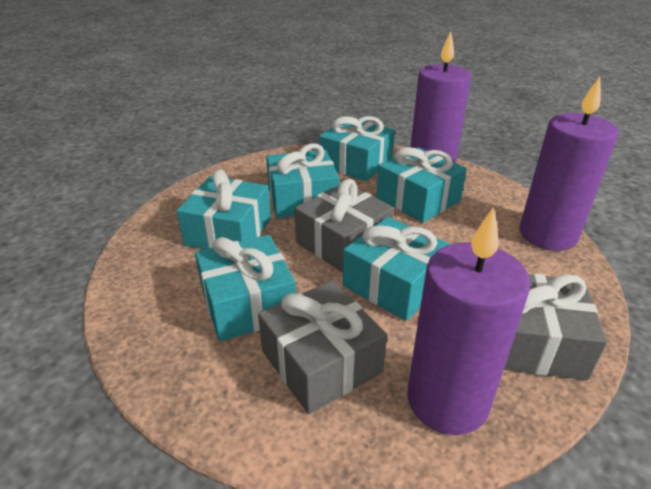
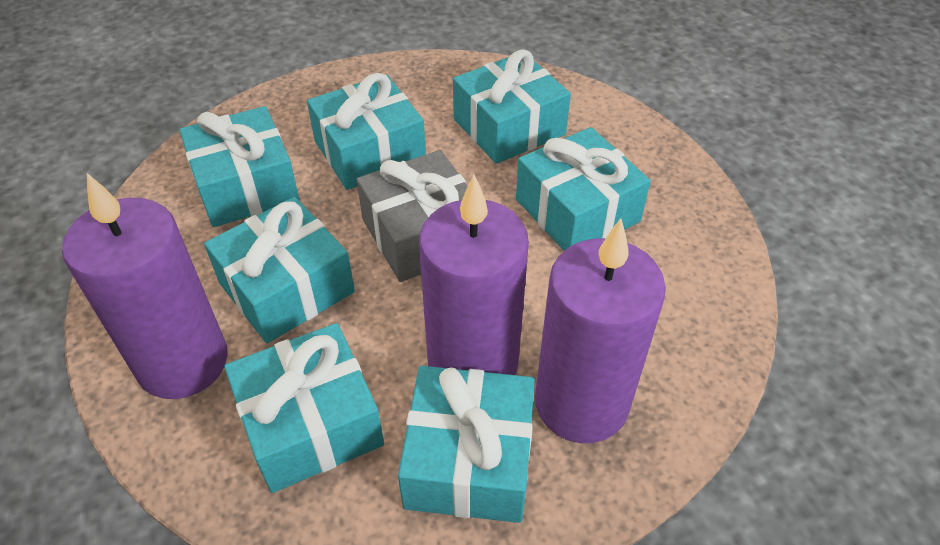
grey gift: 3 -> 1
turquoise gift: 6 -> 7

